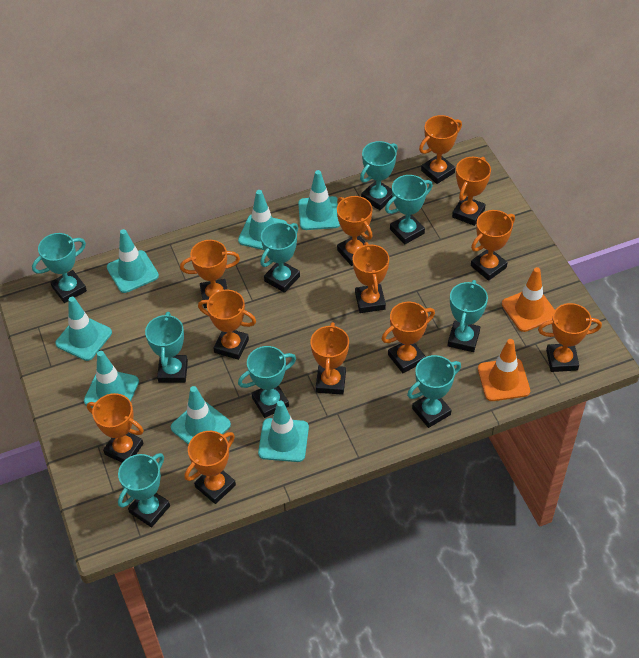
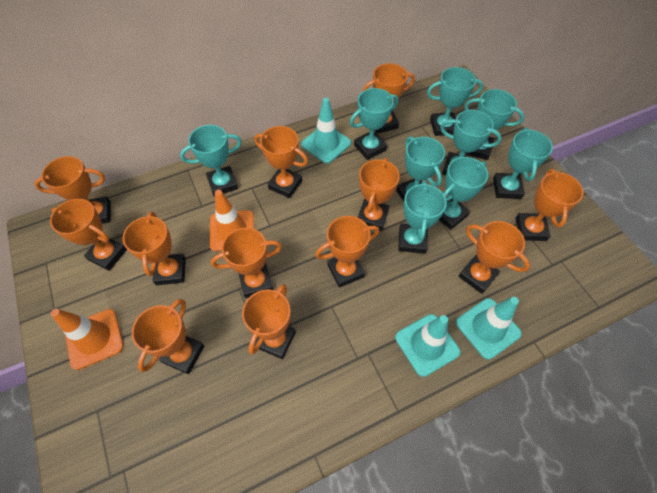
turquoise traffic cone: 7 -> 3

